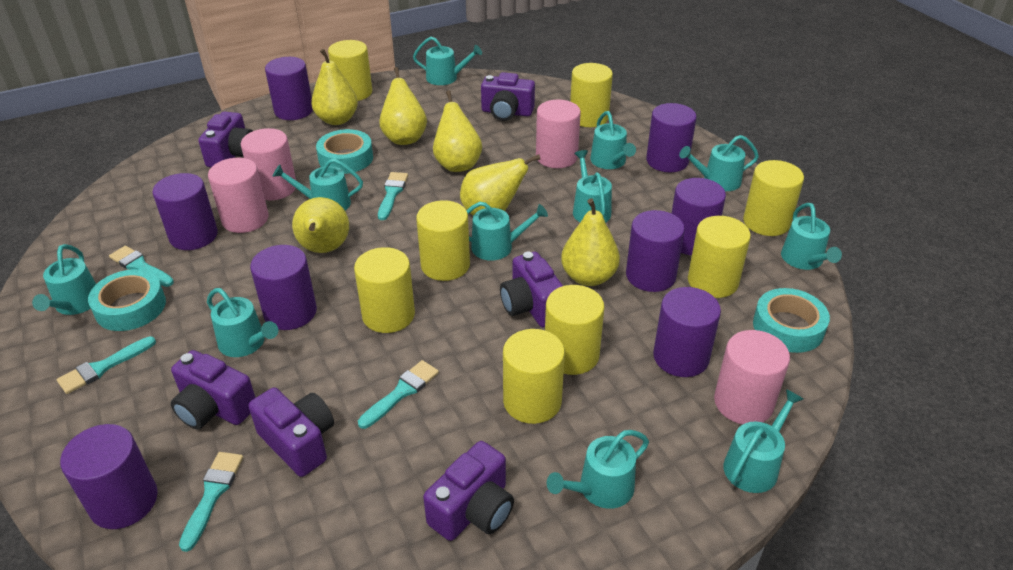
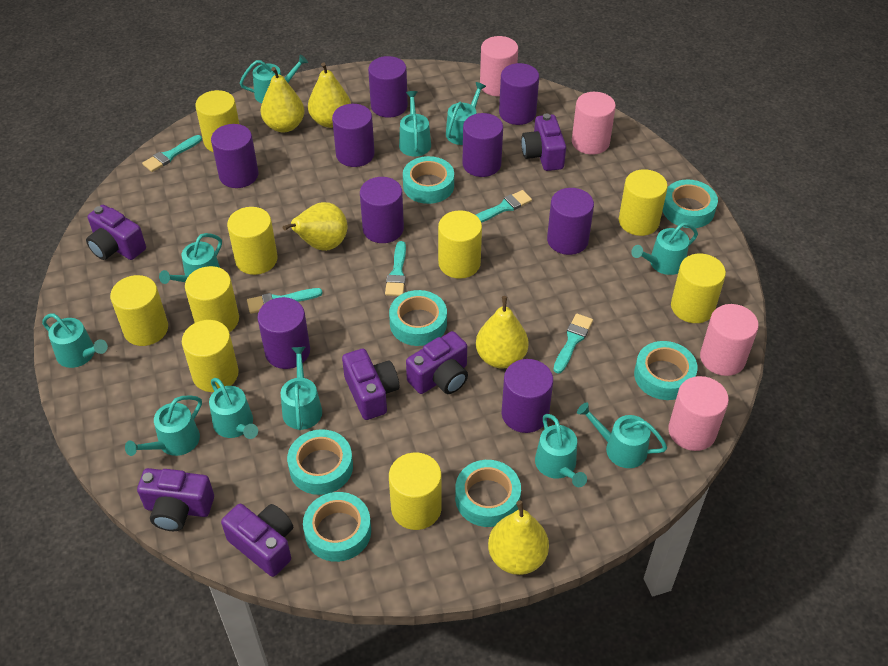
purple cylinder: 8 -> 9
turquoise tape: 3 -> 7
yellow cylinder: 8 -> 9
yellow pear: 6 -> 5

